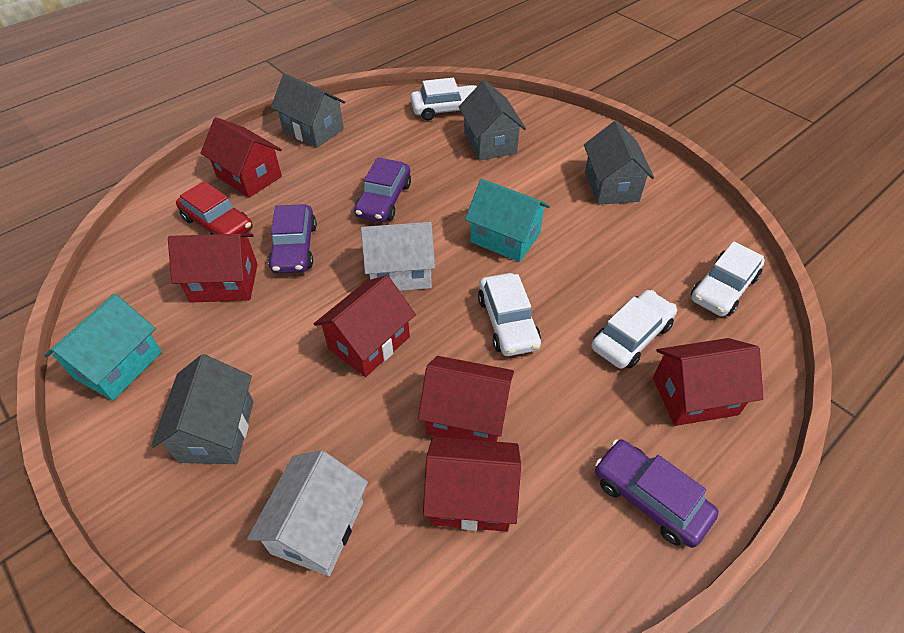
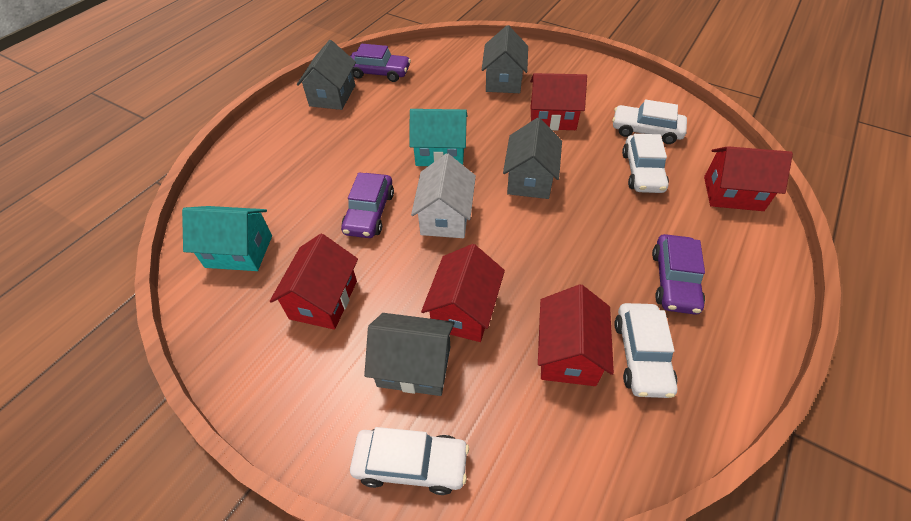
red car: 1 -> 0
red house: 6 -> 5
white house: 2 -> 1

